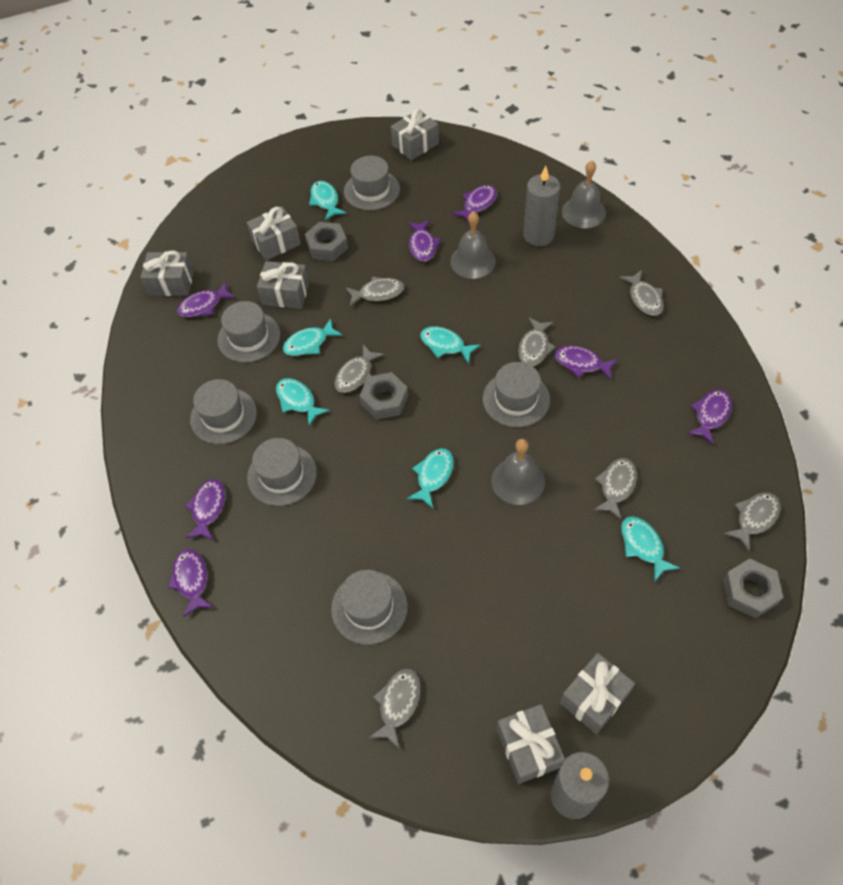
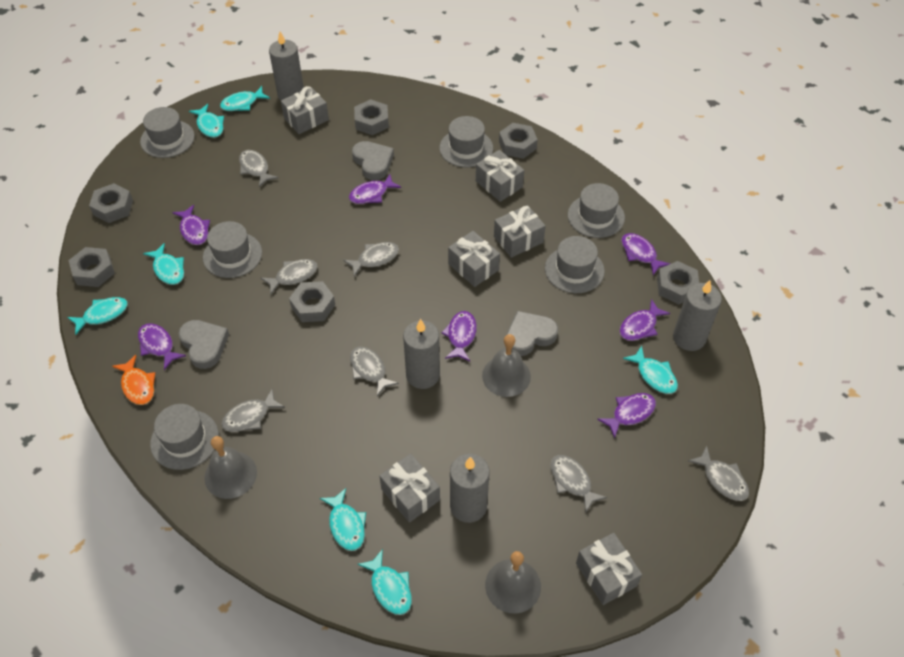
grey candle: 2 -> 4
grey heart: 0 -> 3
grey nut: 3 -> 6
orange fish: 0 -> 1
turquoise fish: 6 -> 7

